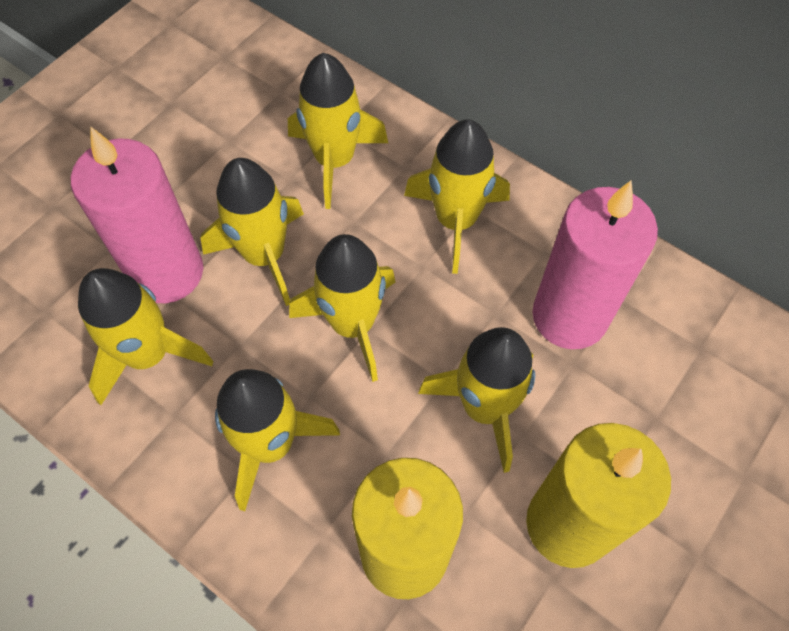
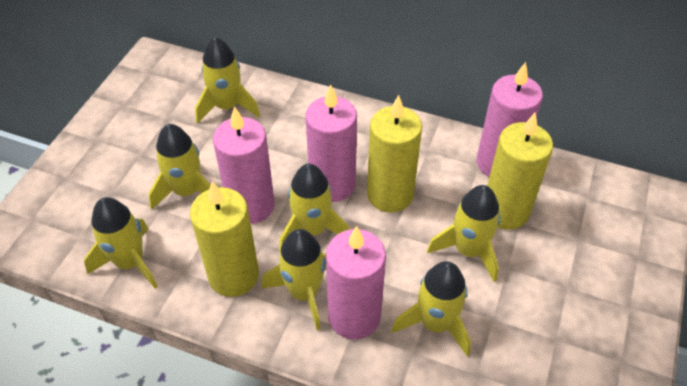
pink candle: 2 -> 4
yellow candle: 2 -> 3

